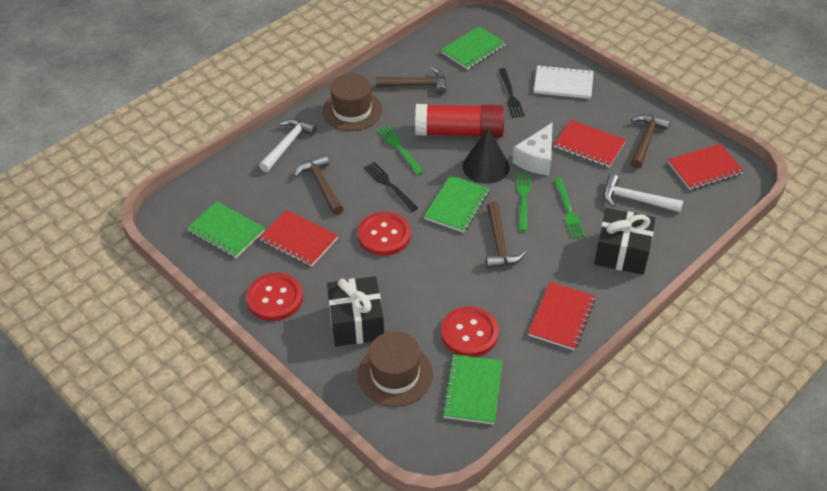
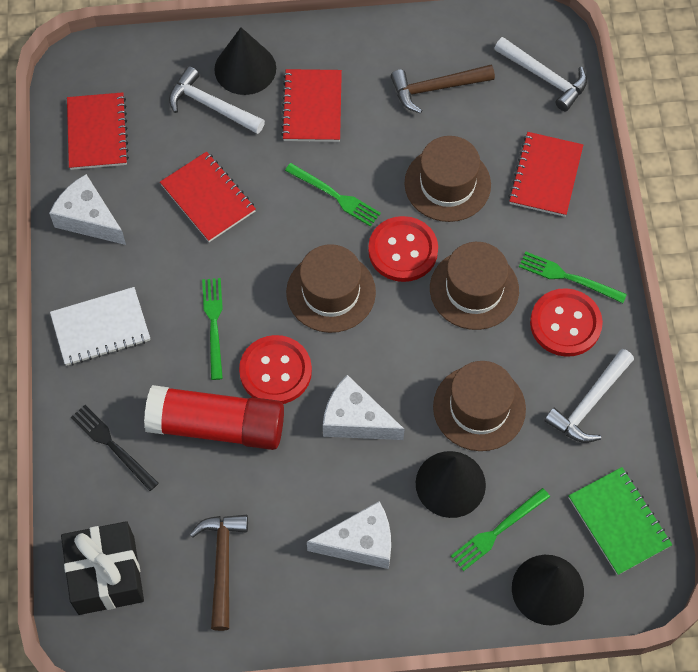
black cone: 1 -> 3
black fork: 2 -> 1
black gift: 2 -> 1
brown hammer: 4 -> 2
brown hat: 2 -> 4
green fork: 3 -> 4
green notebook: 4 -> 1
white cheese: 1 -> 3
white hammer: 2 -> 3

